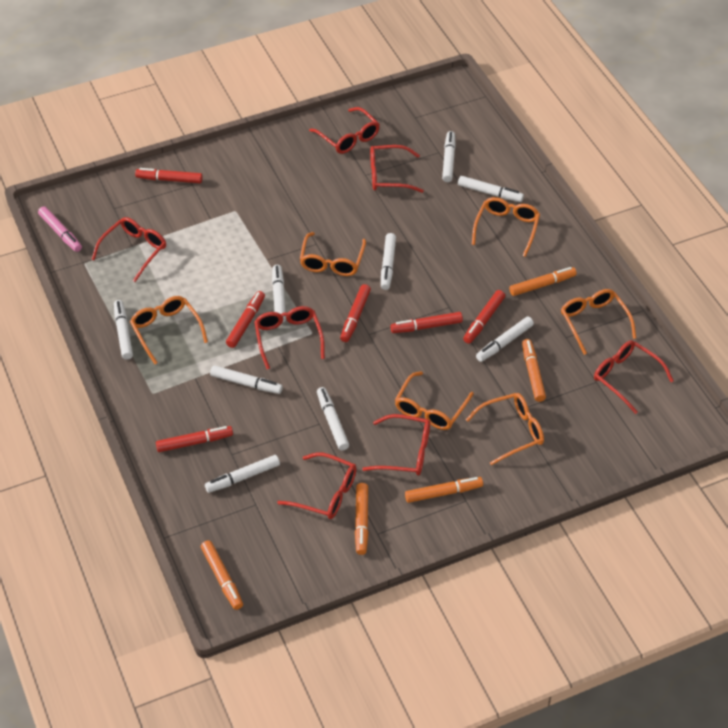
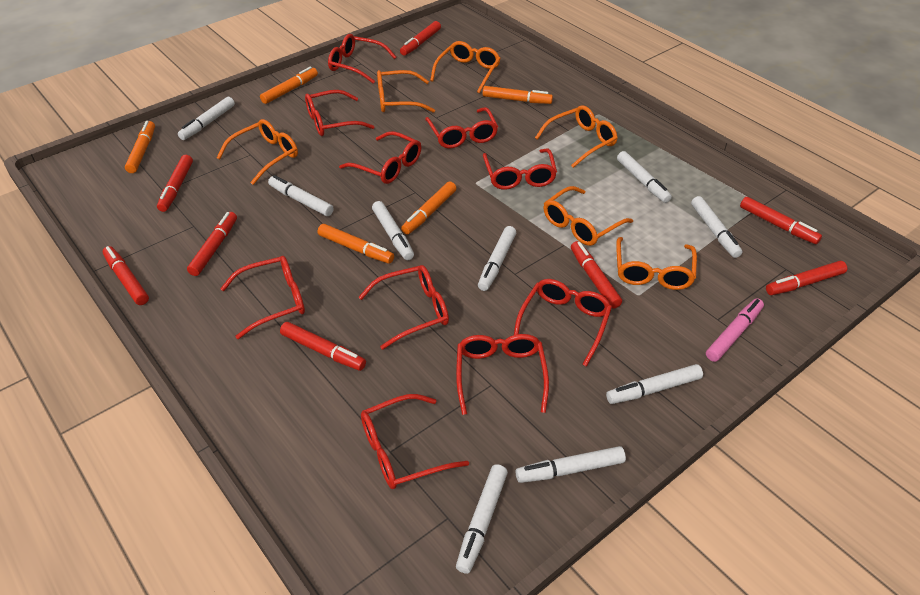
red glasses: 7 -> 10
red marker: 6 -> 8

